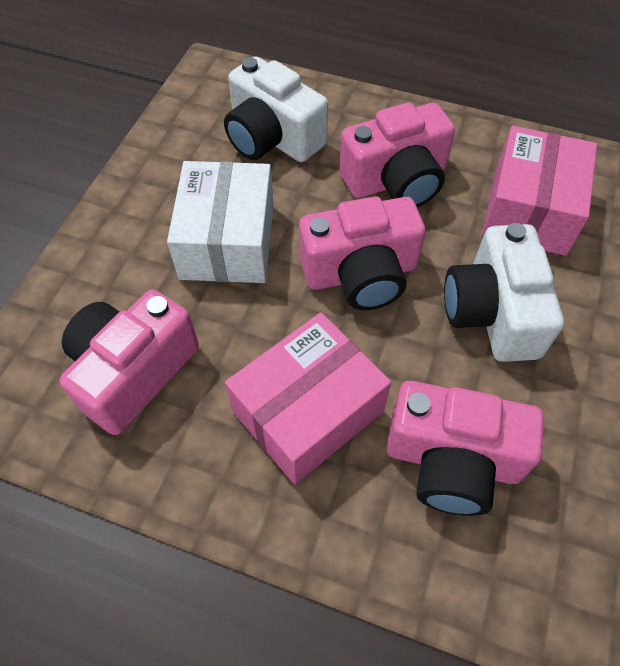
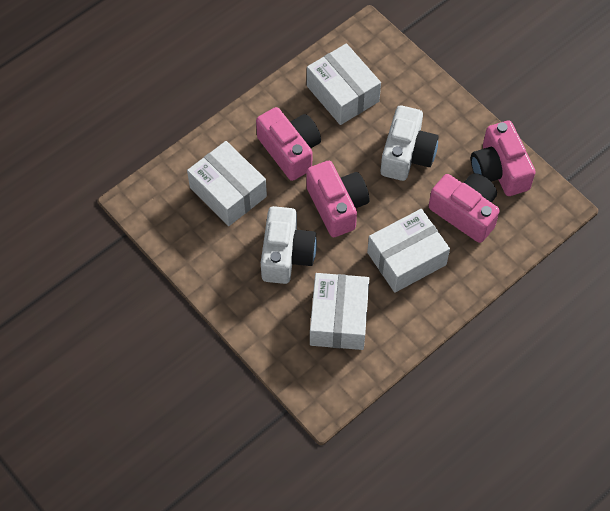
pink box: 2 -> 0
white box: 1 -> 4

